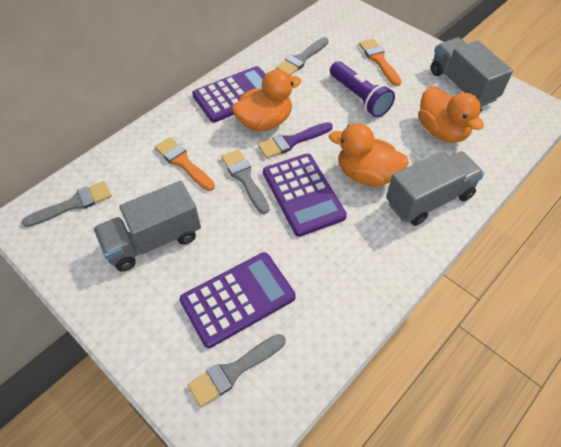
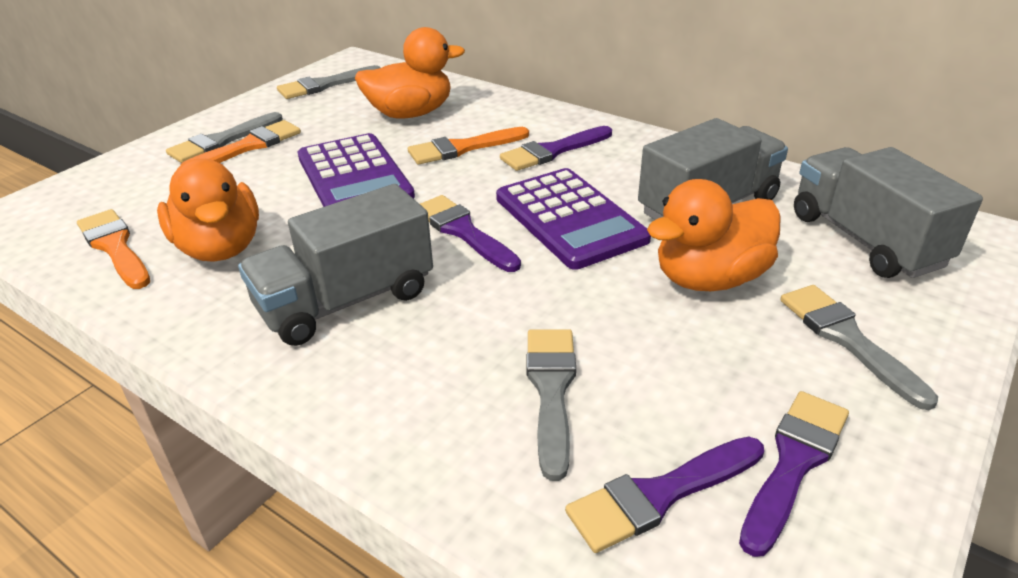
orange brush: 2 -> 3
purple brush: 1 -> 4
purple calculator: 3 -> 2
purple flashlight: 1 -> 0

